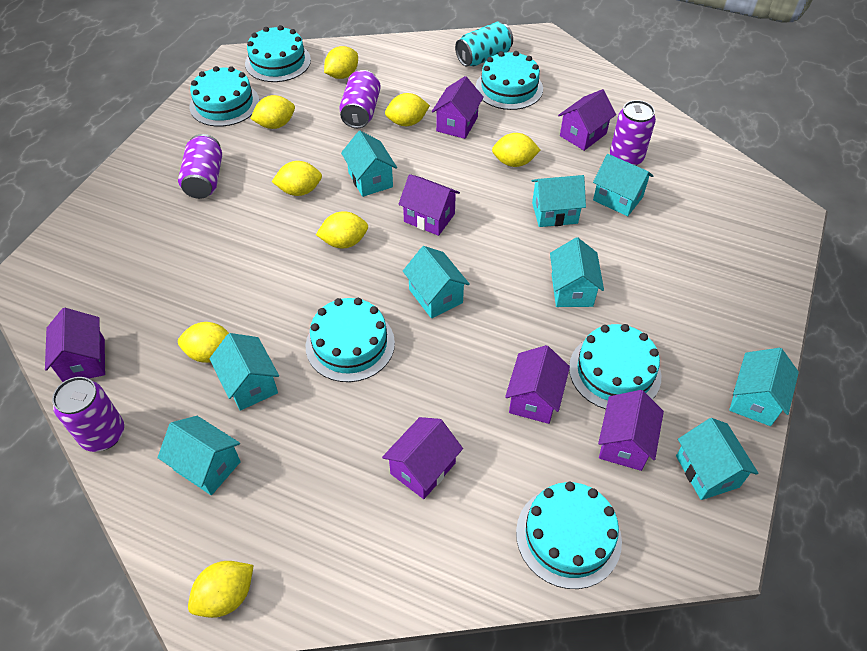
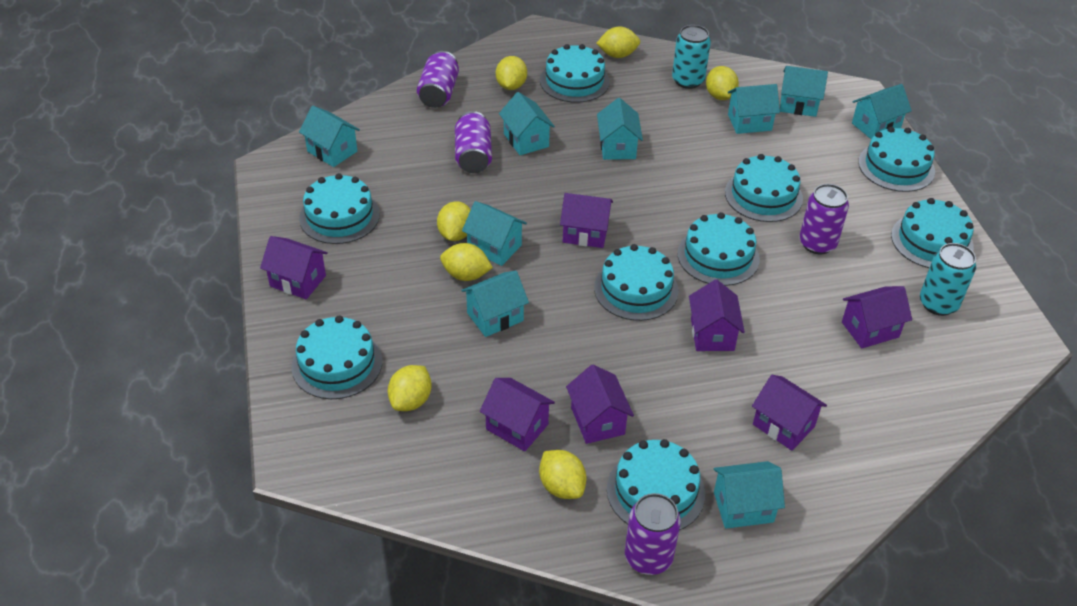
turquoise cake: 6 -> 9
turquoise can: 1 -> 2
yellow lemon: 8 -> 7

